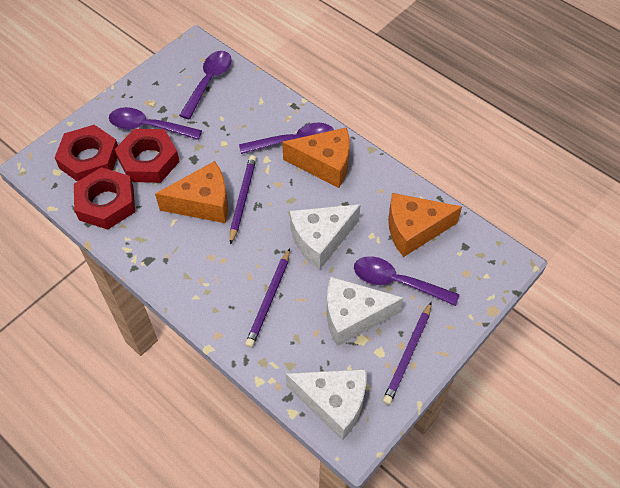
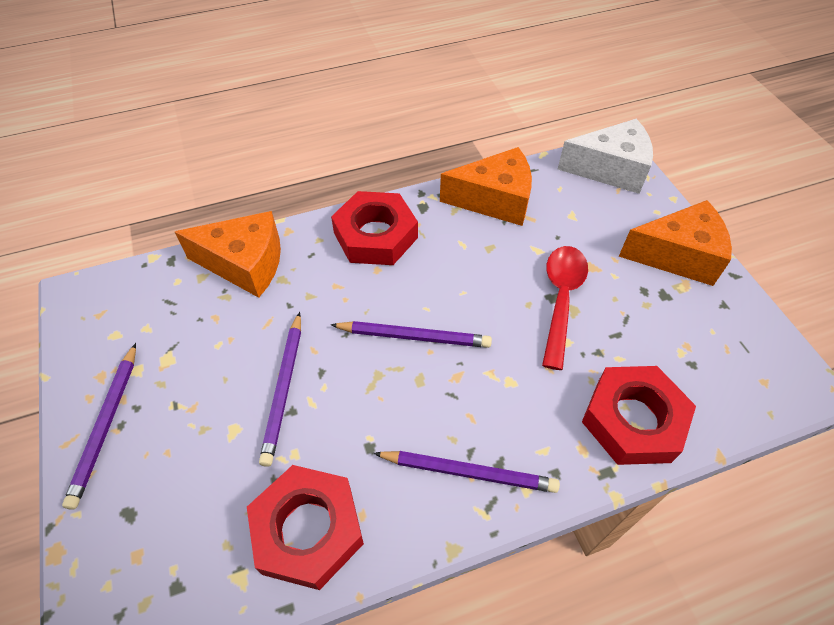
purple pencil: 3 -> 4
purple spoon: 4 -> 0
red spoon: 0 -> 1
white cheese: 3 -> 1

